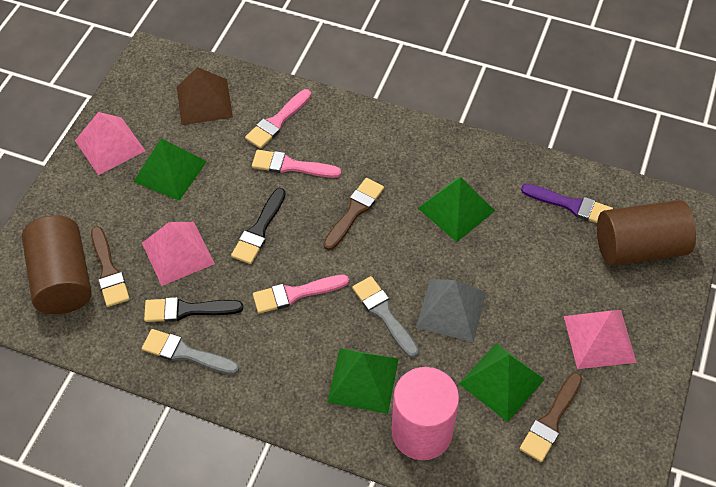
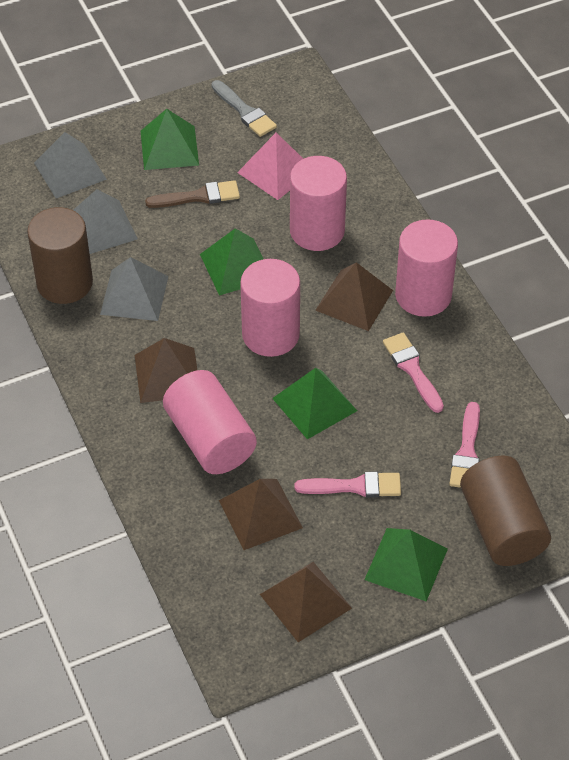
black brush: 2 -> 0
brown brush: 3 -> 1
brown pyramid: 1 -> 4
grey brush: 2 -> 1
grey pyramid: 1 -> 3
pink cylinder: 1 -> 4
pink pyramid: 3 -> 1
purple brush: 1 -> 0

